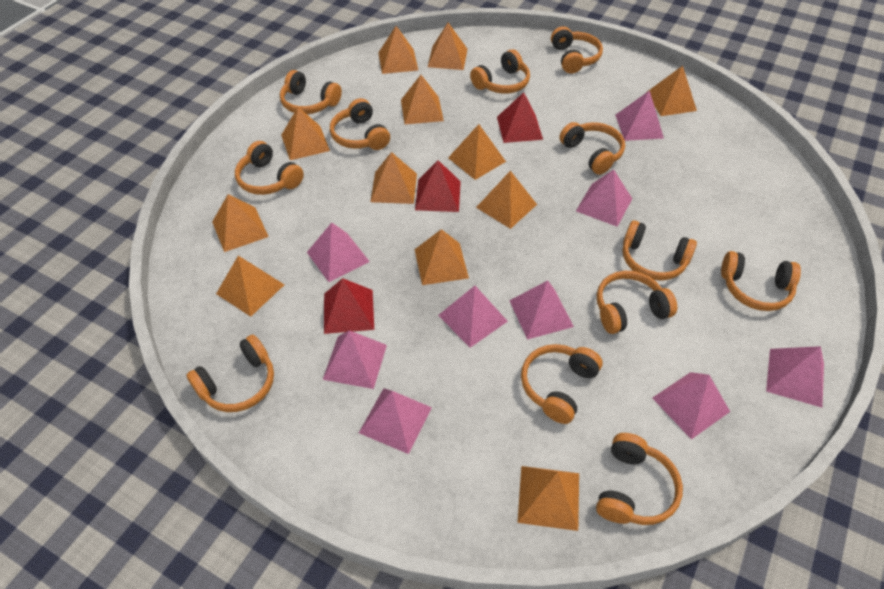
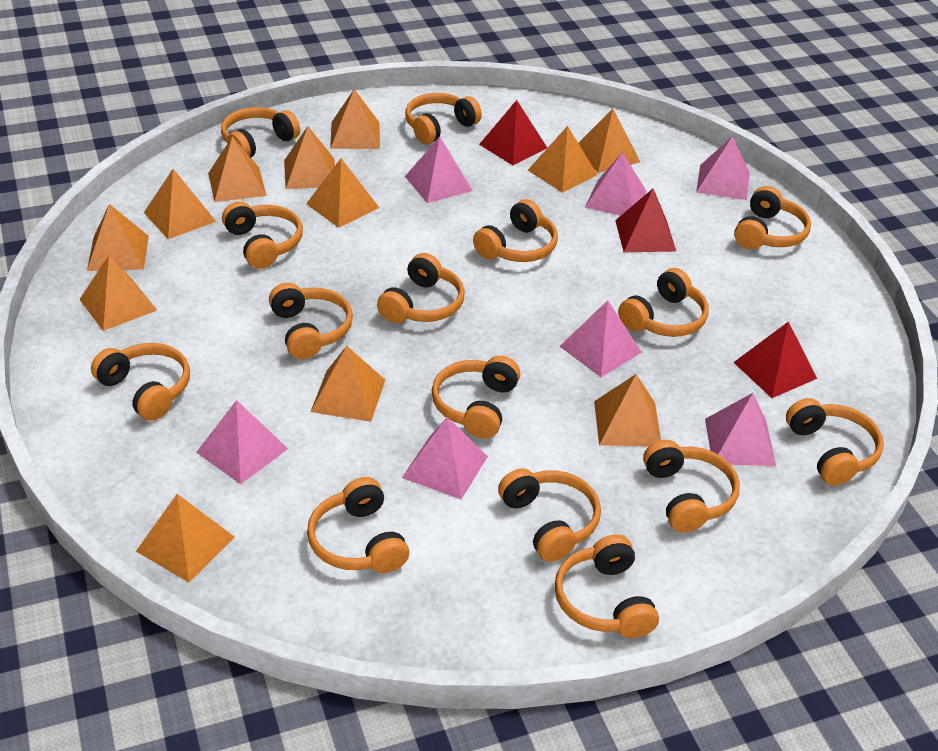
orange headphones: 12 -> 15
pink pyramid: 9 -> 7

